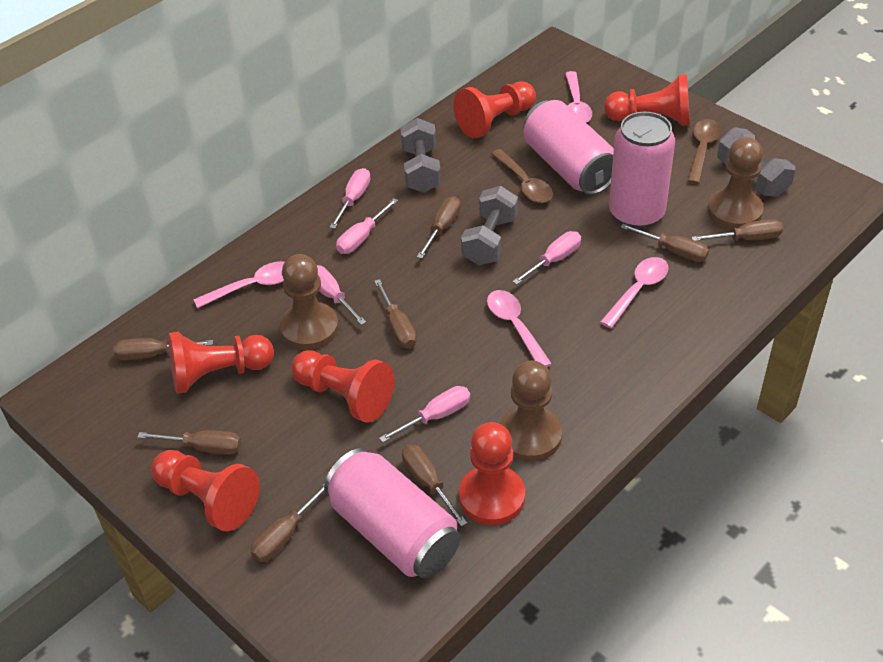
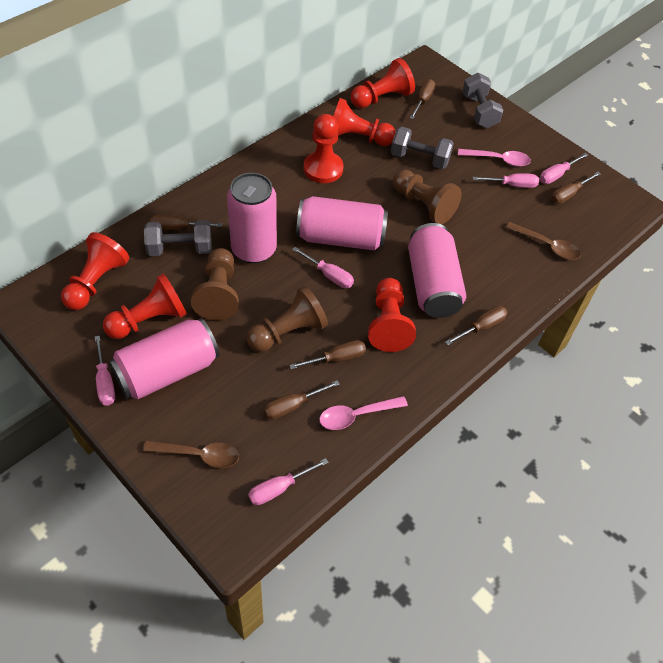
brown screwdriver: 8 -> 6
pink can: 3 -> 4
pink spoon: 4 -> 2

